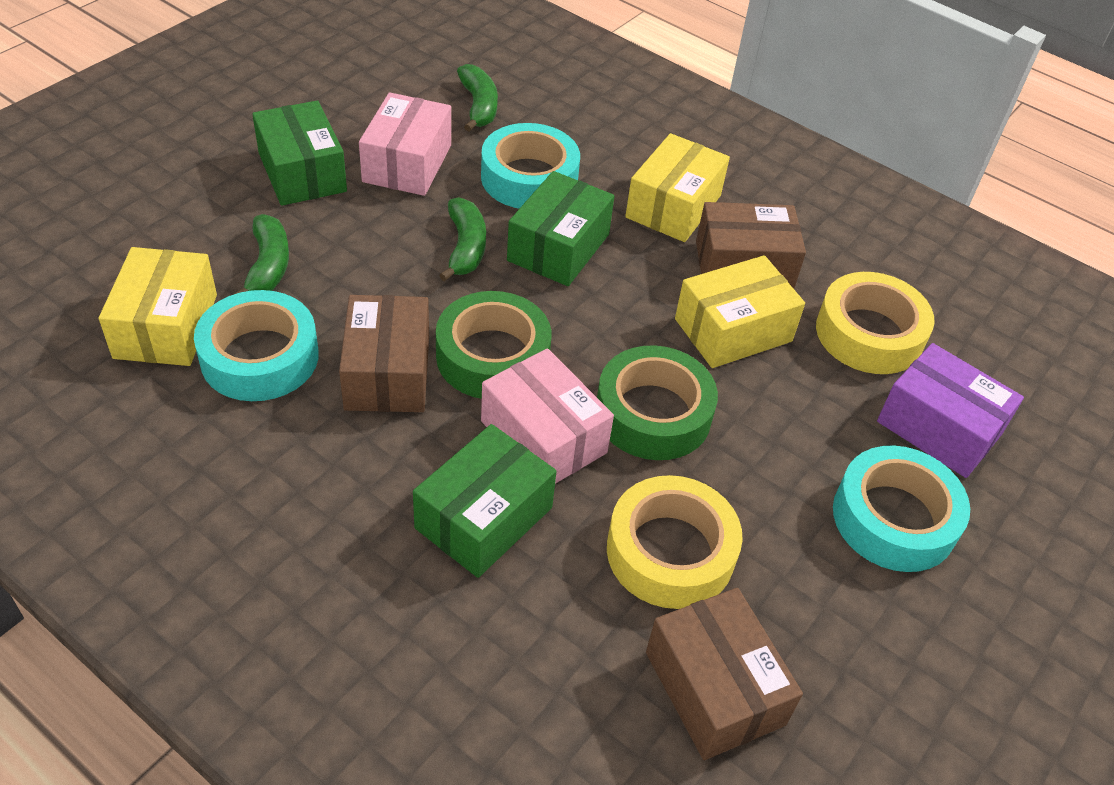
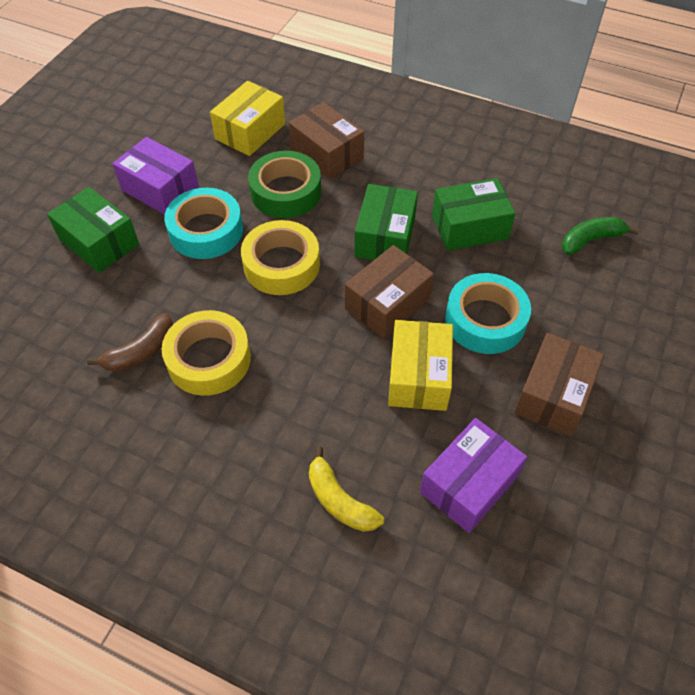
brown banana: 0 -> 1
green banana: 3 -> 1
green tape: 2 -> 1
pink box: 2 -> 0
purple box: 1 -> 2
turquoise tape: 3 -> 2
yellow banana: 0 -> 1
yellow box: 3 -> 2

